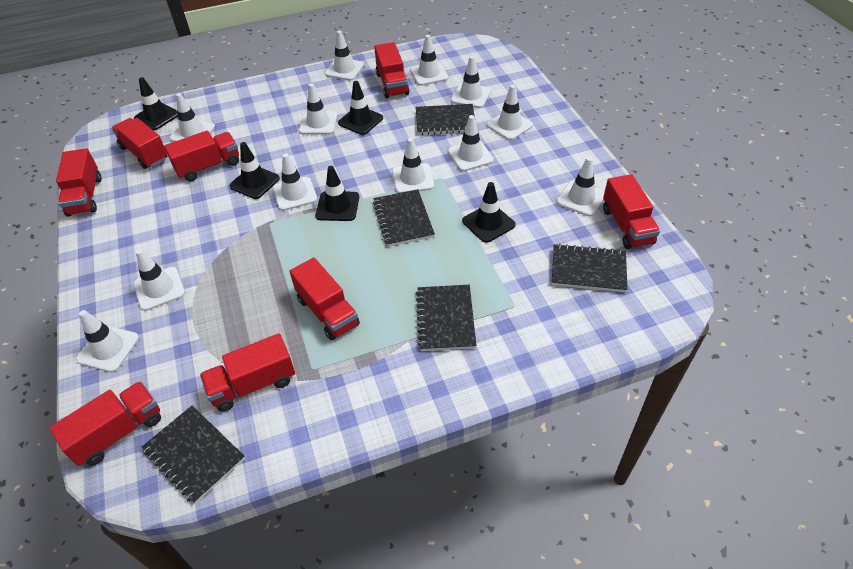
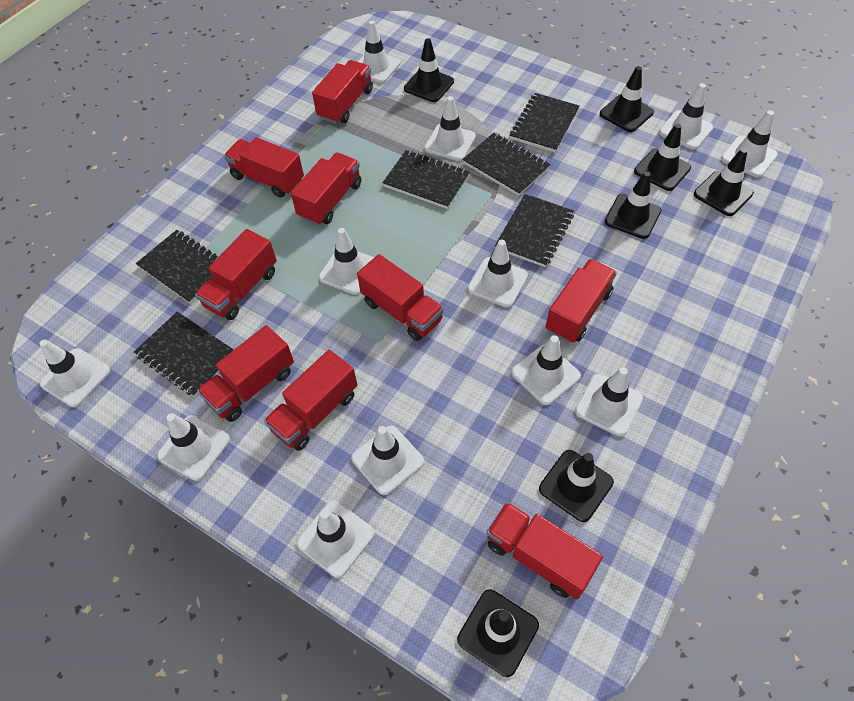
black notebook: 5 -> 6
black traffic cone: 5 -> 7
red truck: 8 -> 9

